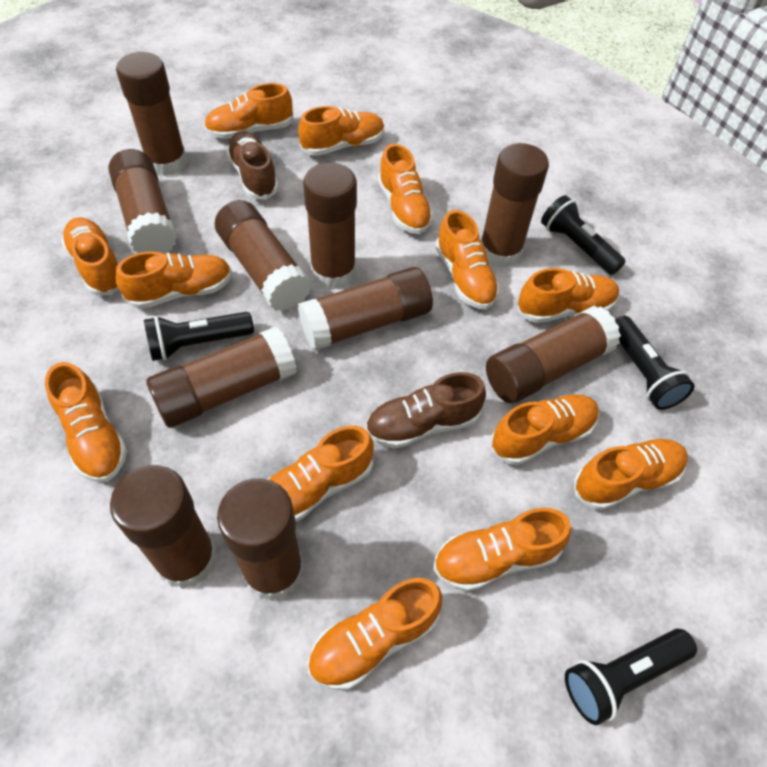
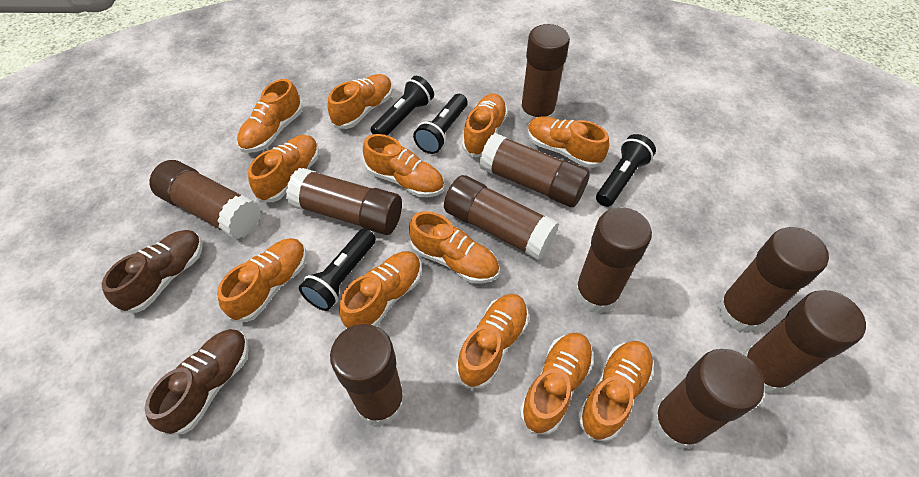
orange shoe: 13 -> 12

